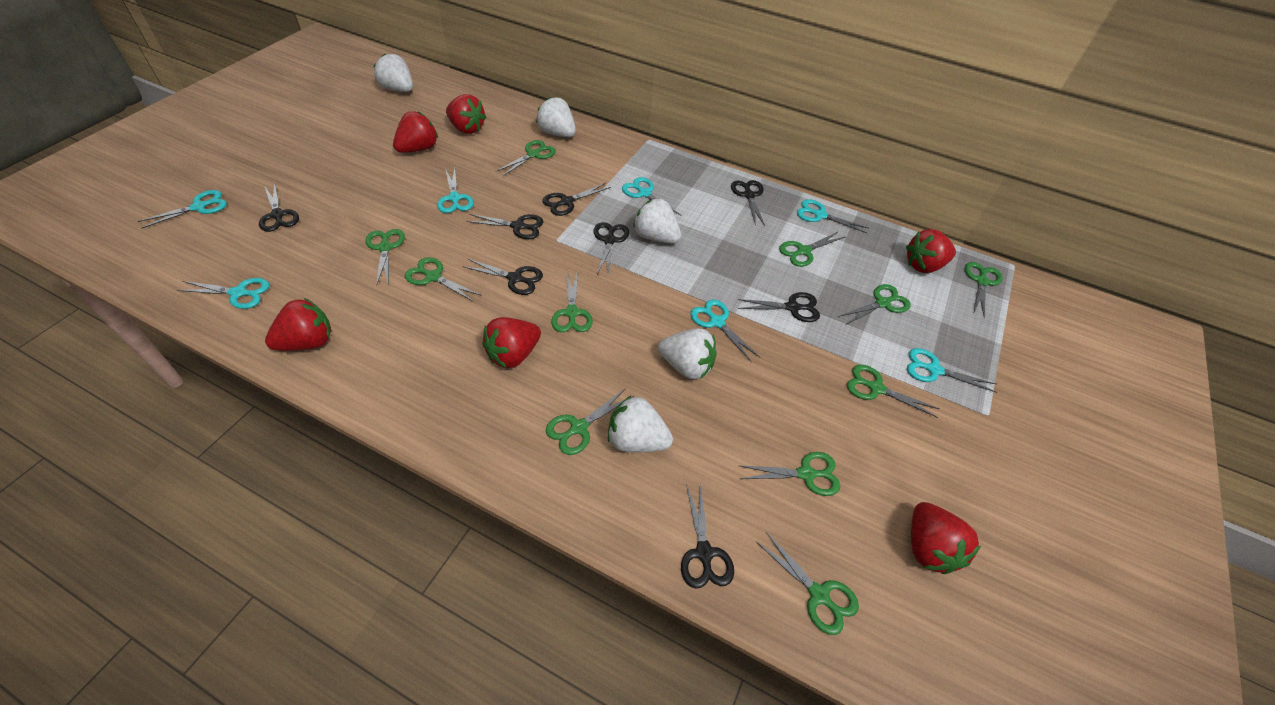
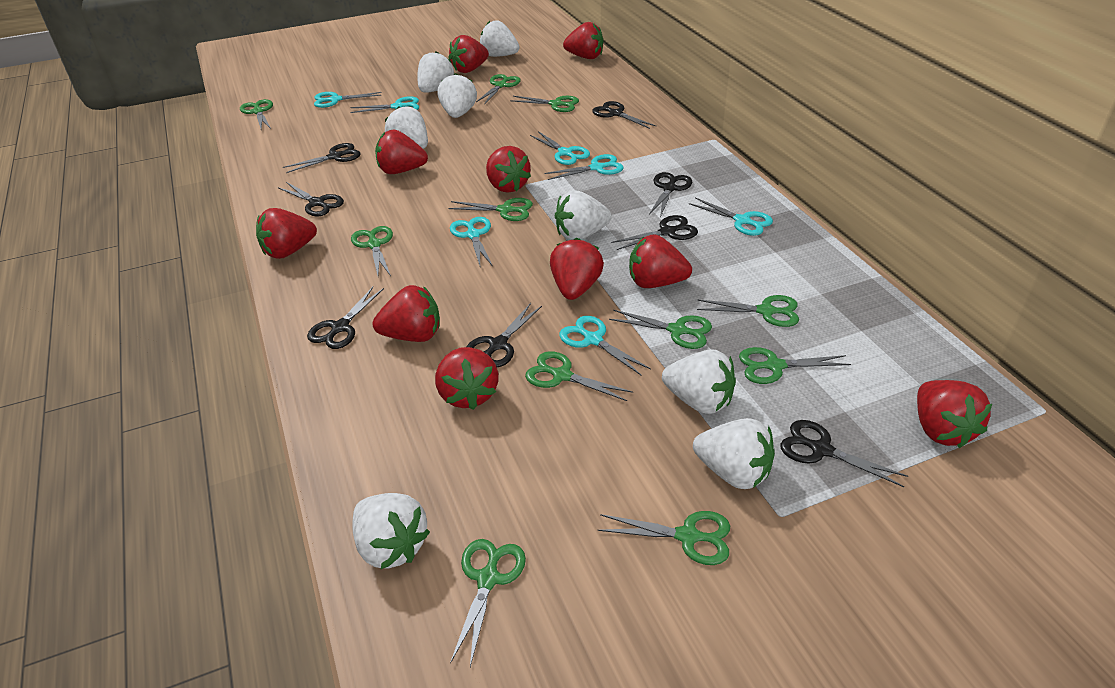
red strawberry: 6 -> 10
white strawberry: 5 -> 8

